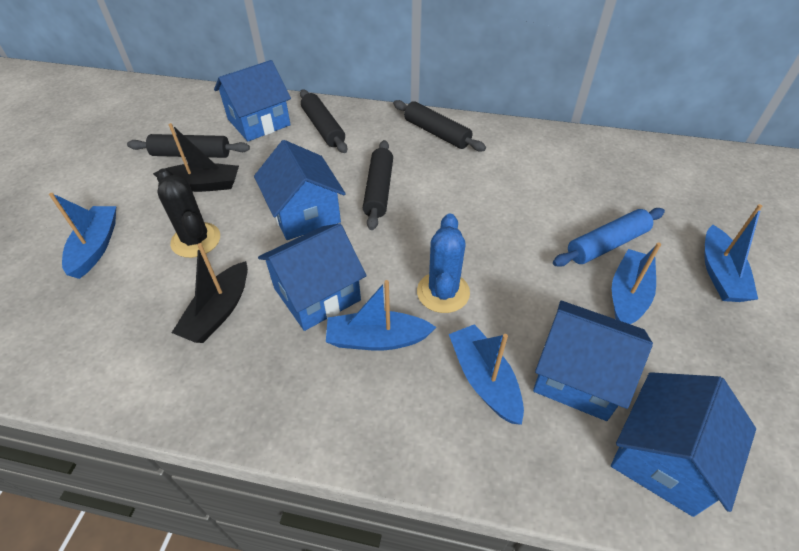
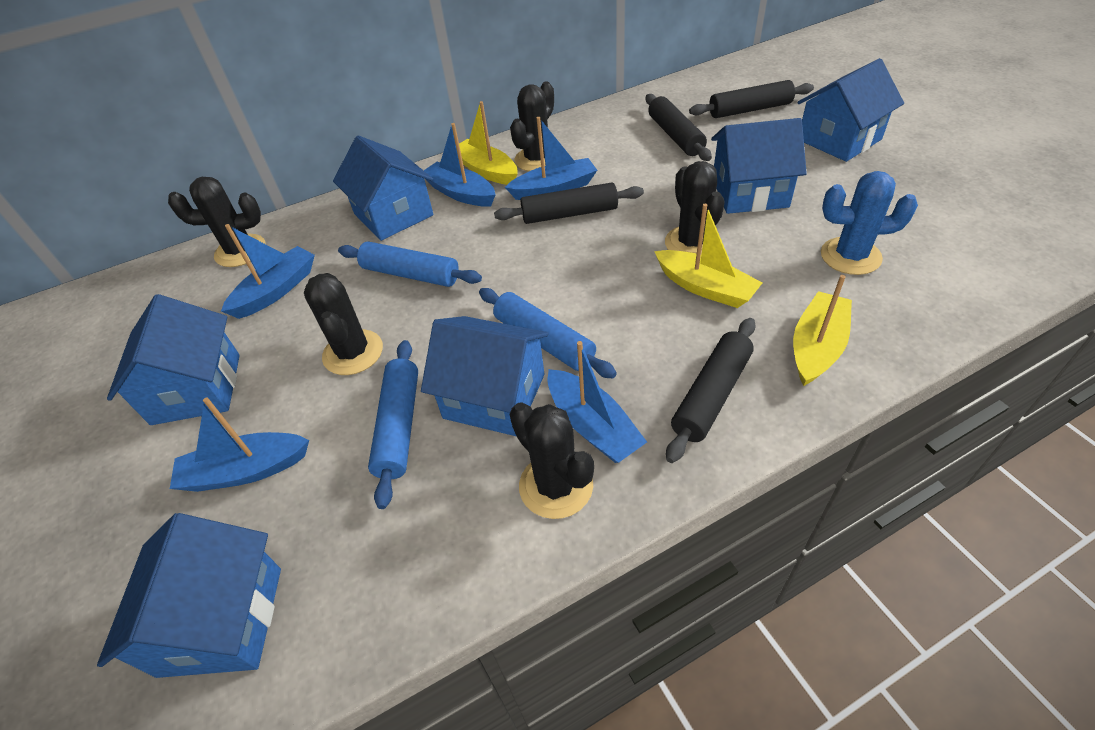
black boat: 2 -> 0
black cactus: 1 -> 5
blue house: 5 -> 6
blue rolling pin: 1 -> 3
yellow boat: 0 -> 3

